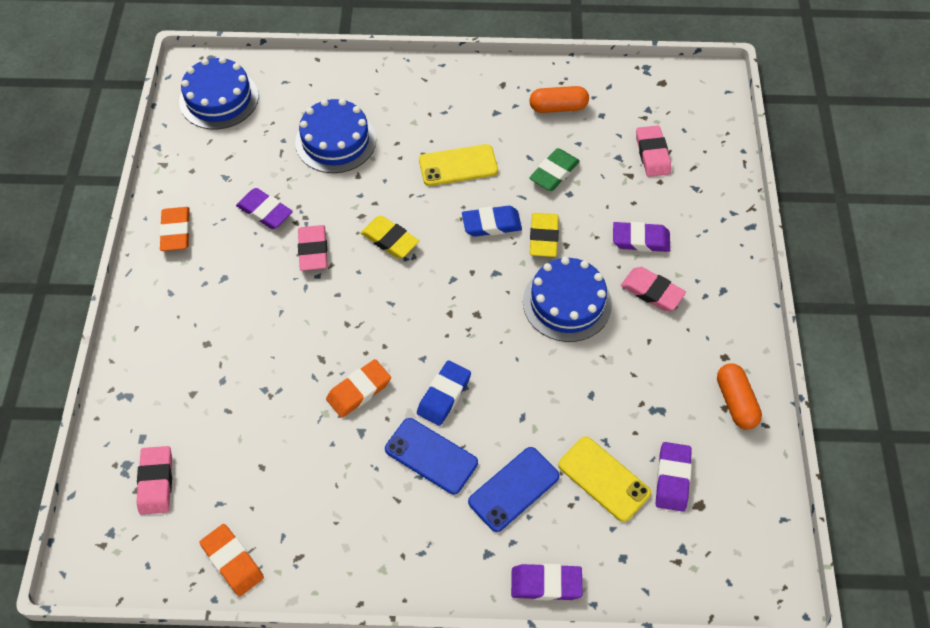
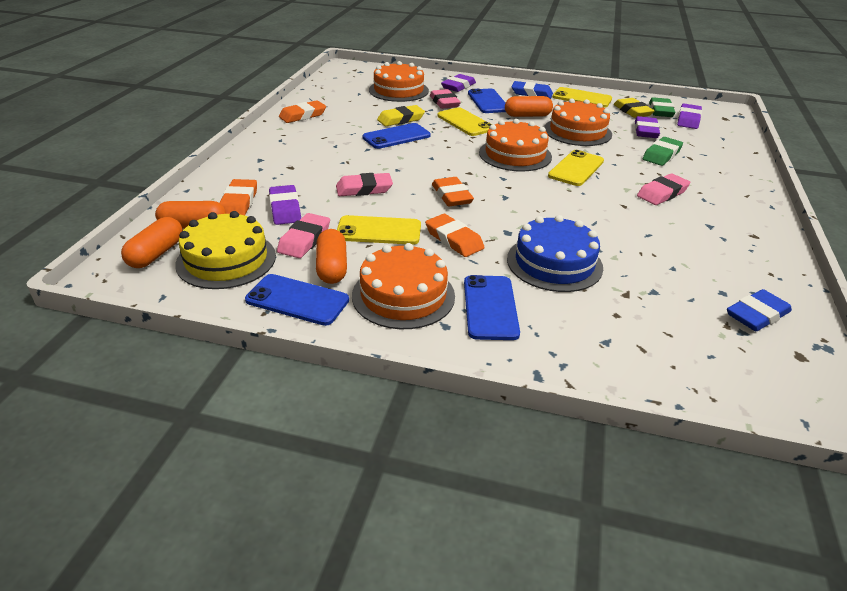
blue cake: 3 -> 1
blue phone: 2 -> 4
green eraser: 1 -> 2
orange cake: 0 -> 4
orange capsule: 2 -> 4
orange eraser: 3 -> 4
yellow cake: 0 -> 1
yellow phone: 2 -> 4

